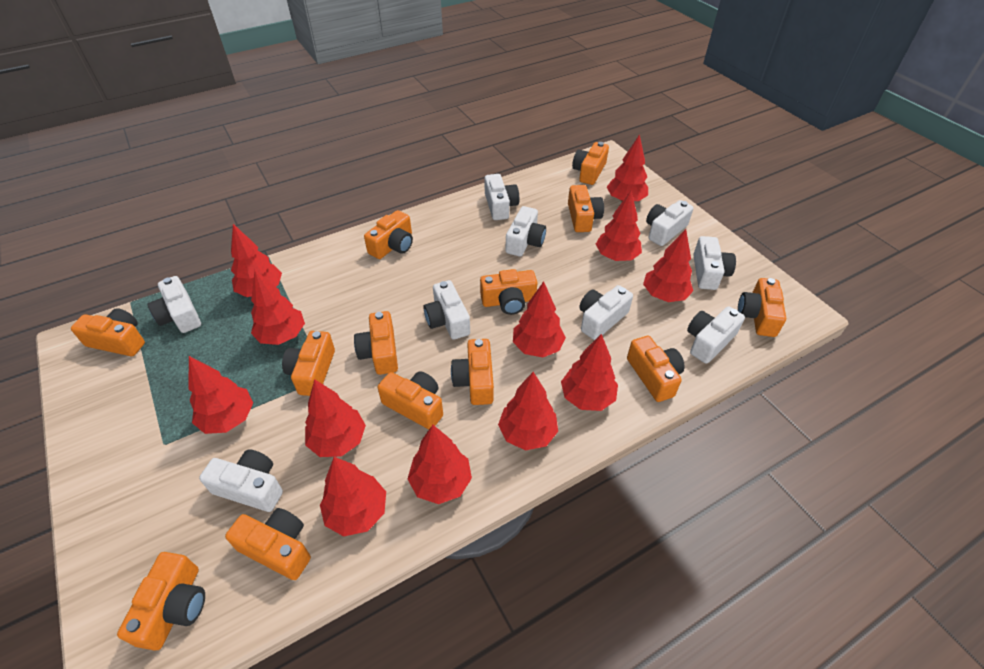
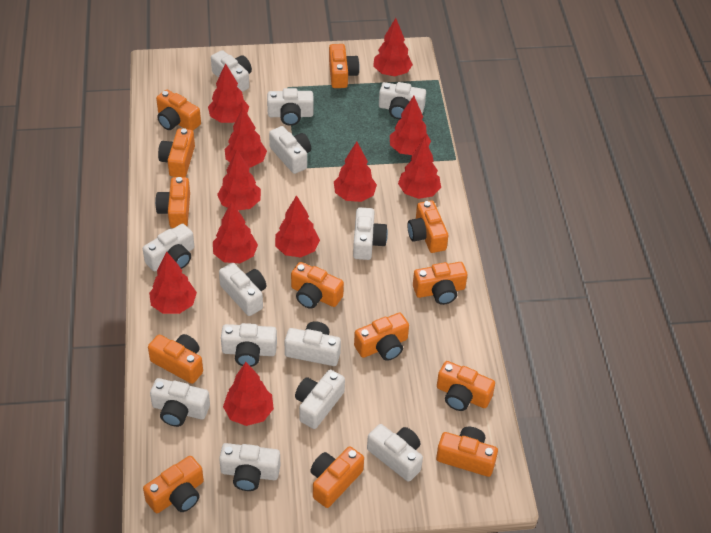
red tree: 12 -> 11
white camera: 9 -> 13

